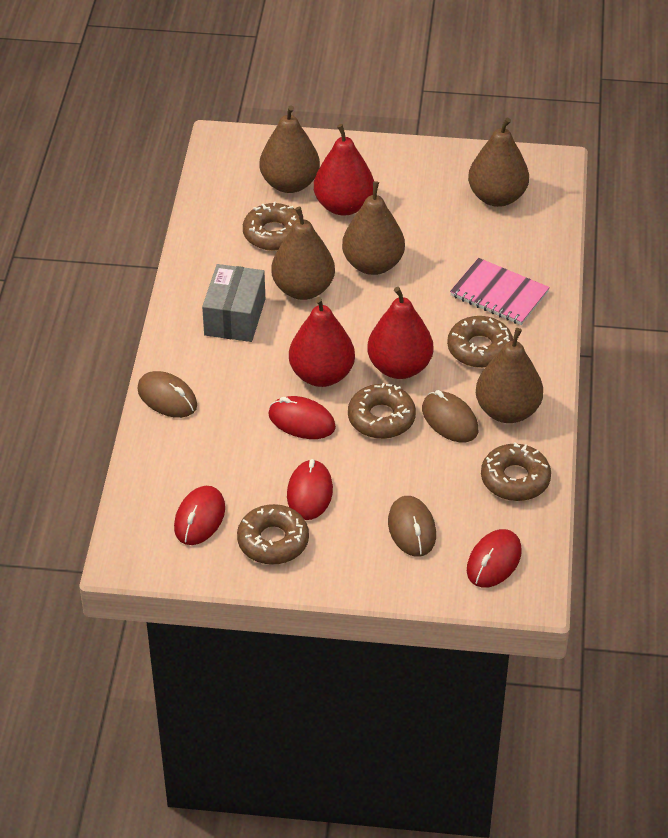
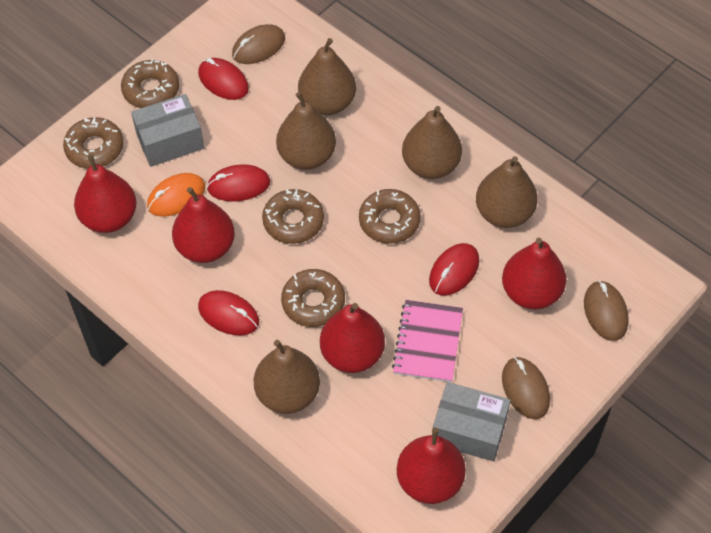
grey box: 1 -> 2
orange mouse: 0 -> 1
red pear: 3 -> 5

